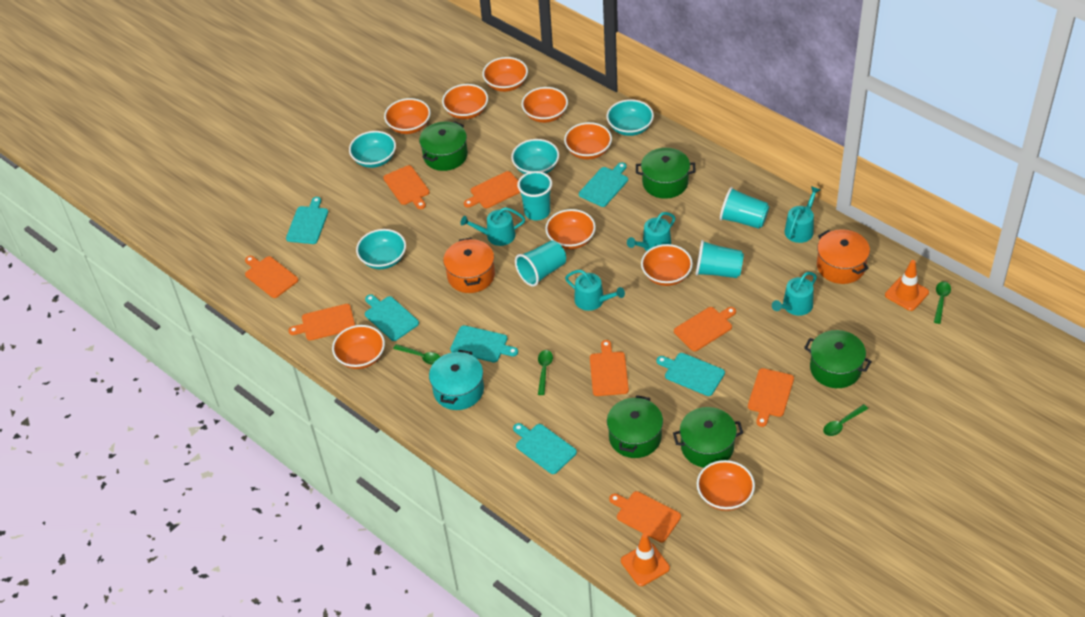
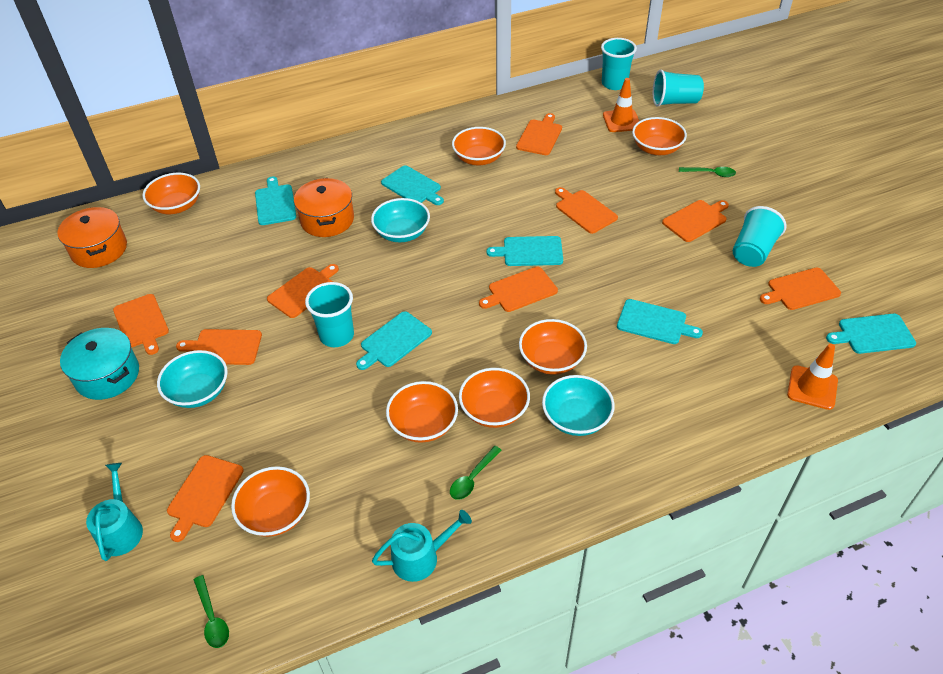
green pot: 5 -> 0
green spoon: 4 -> 3
orange bowl: 9 -> 7
orange cutting board: 8 -> 9
turquoise bowl: 4 -> 3
turquoise watering can: 5 -> 2

